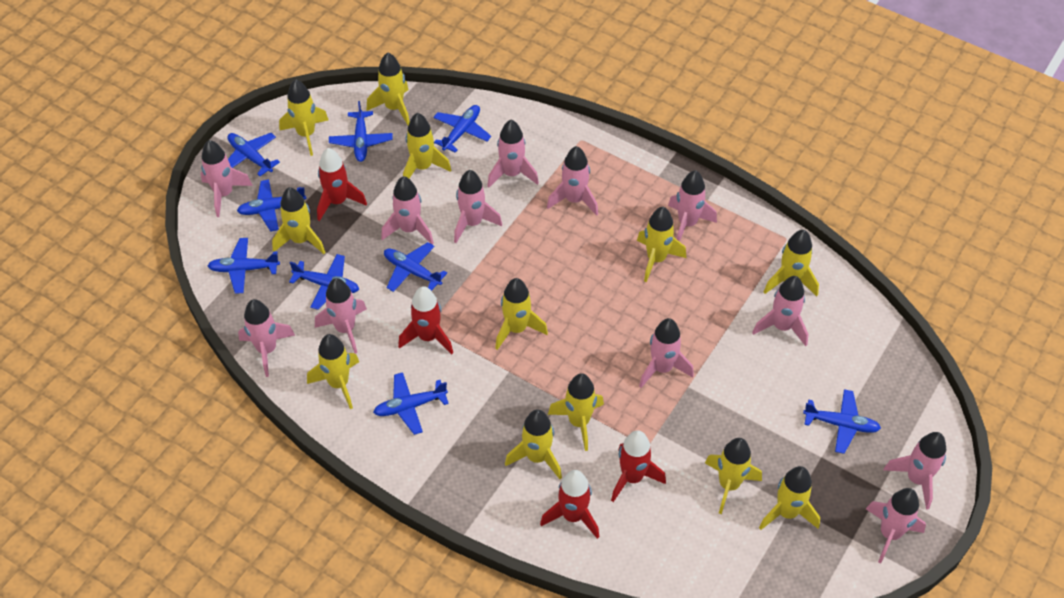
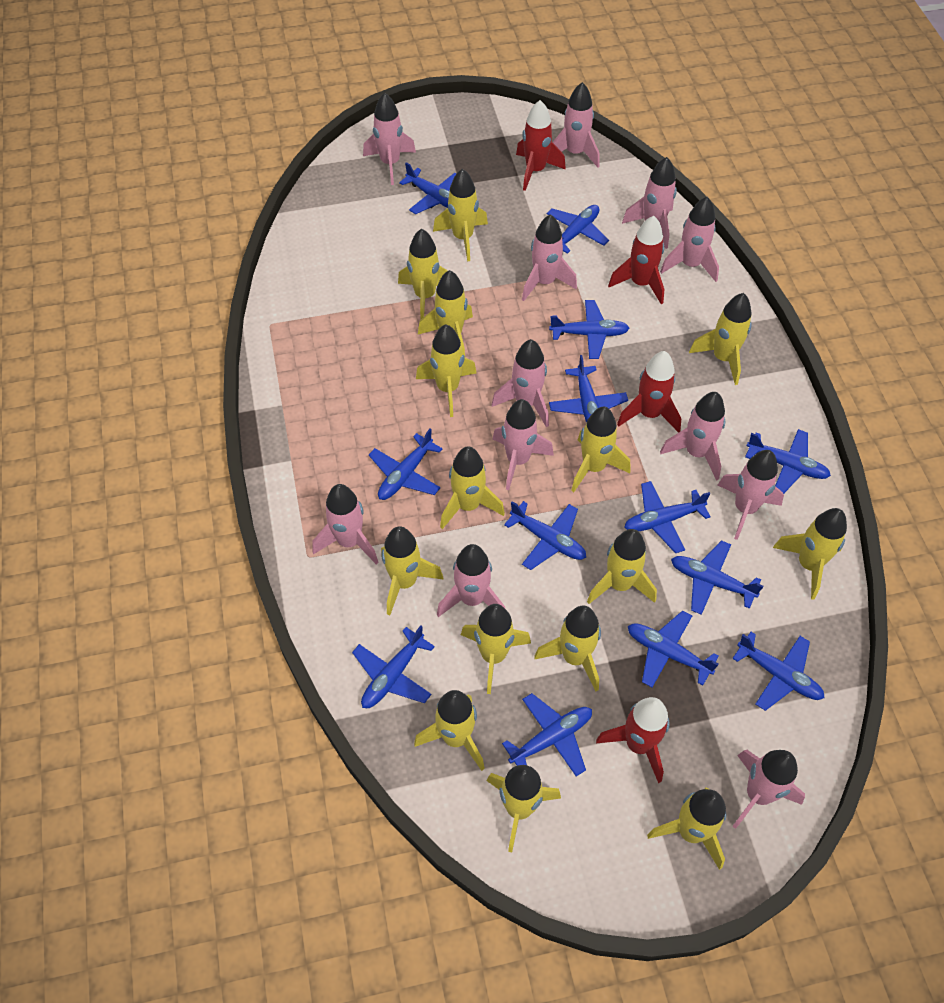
blue plane: 9 -> 13
yellow rocket: 12 -> 15

